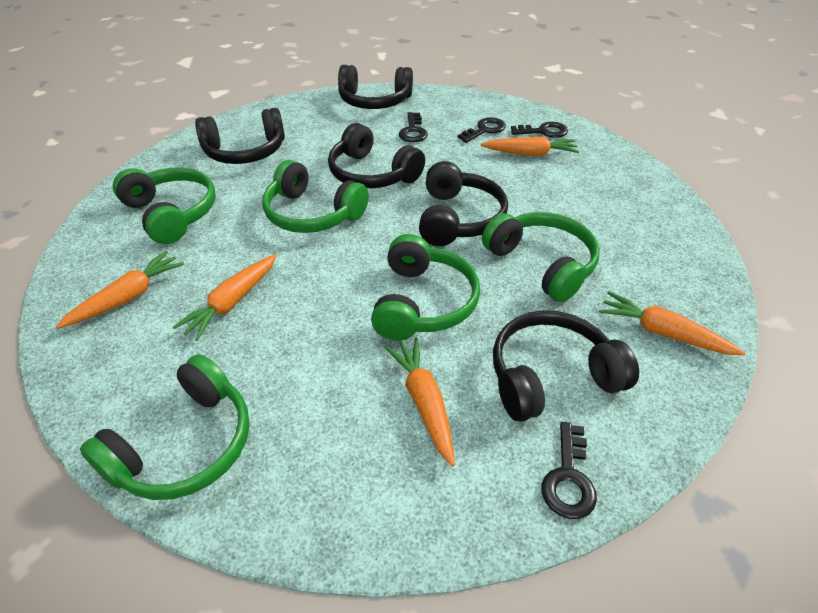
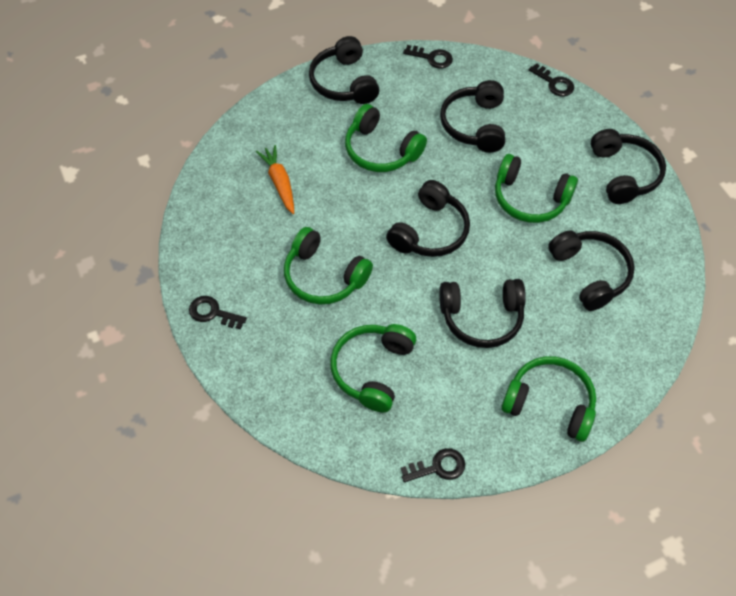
black headphones: 5 -> 6
orange carrot: 5 -> 1

